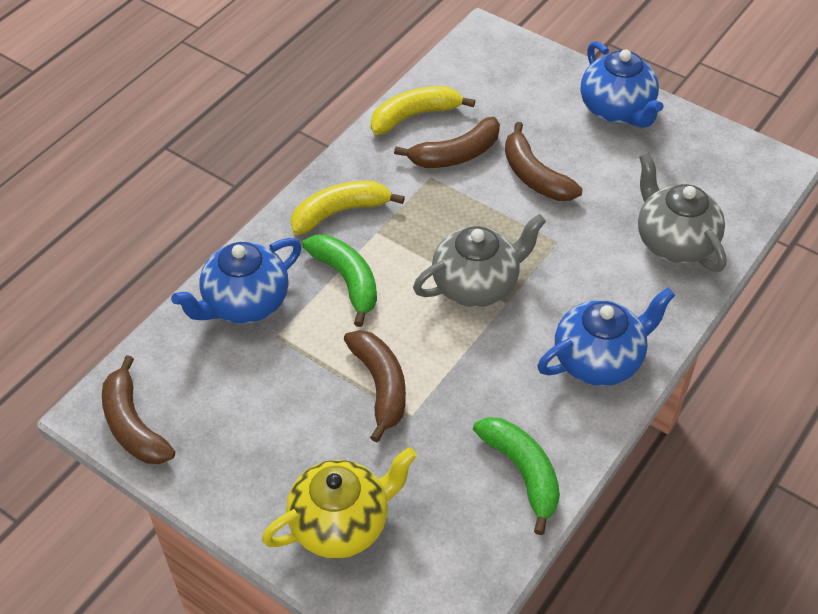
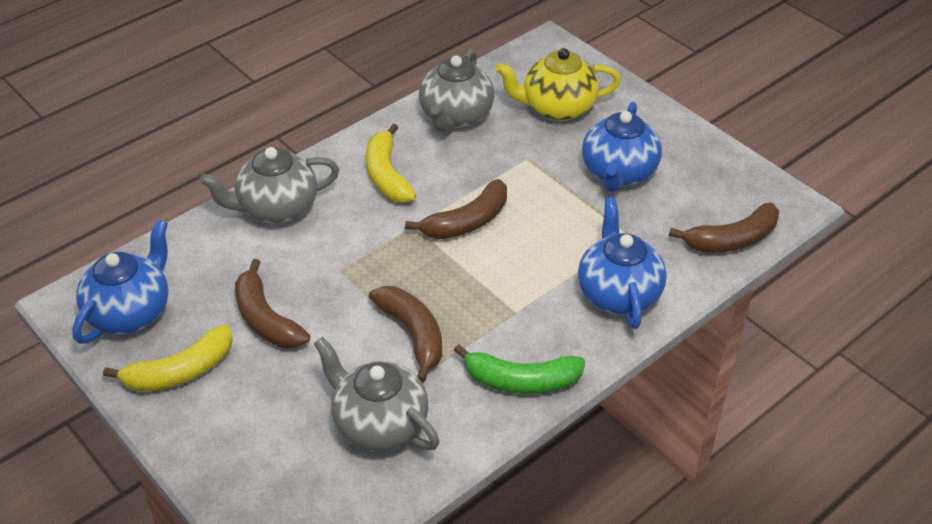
green banana: 2 -> 1
grey teapot: 2 -> 3

